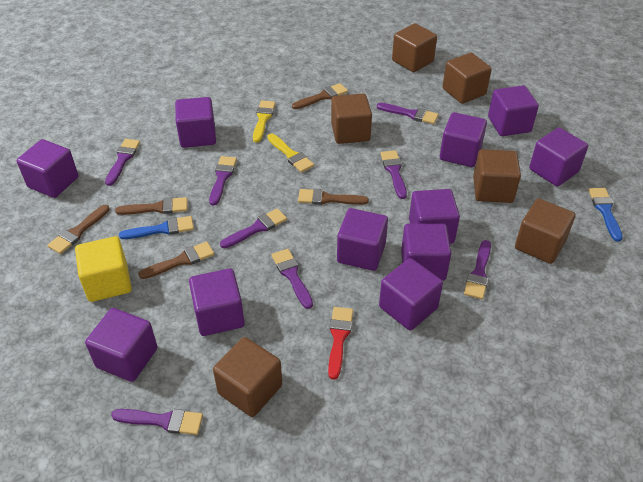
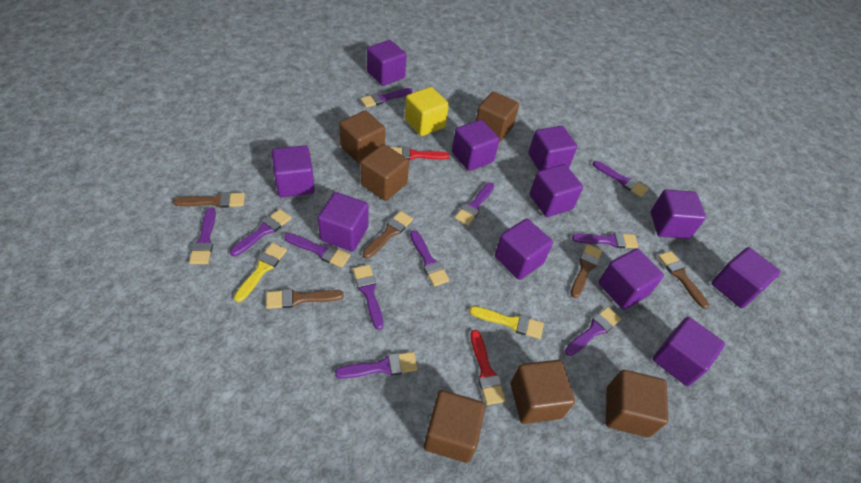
blue brush: 2 -> 0
purple brush: 8 -> 11
red brush: 1 -> 2

